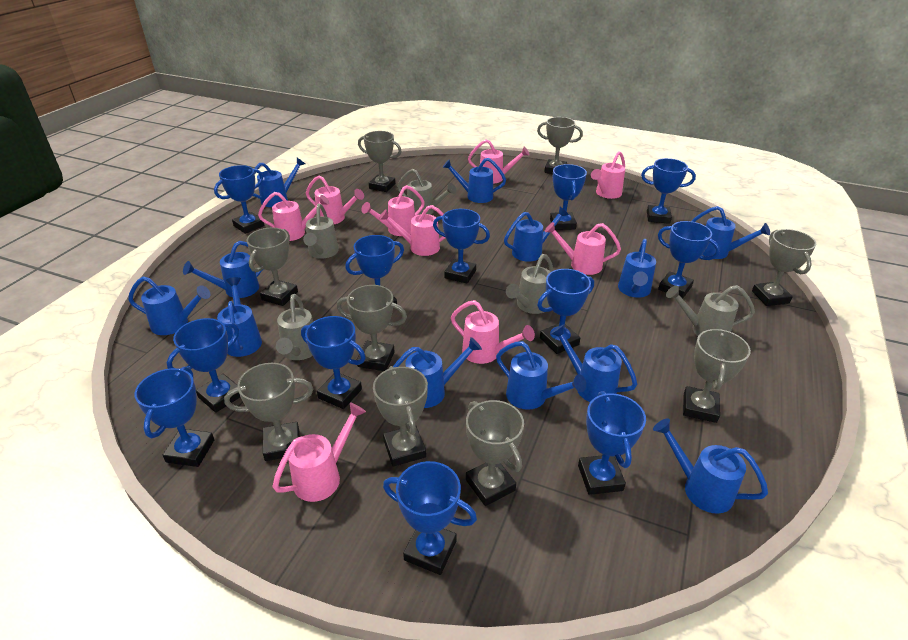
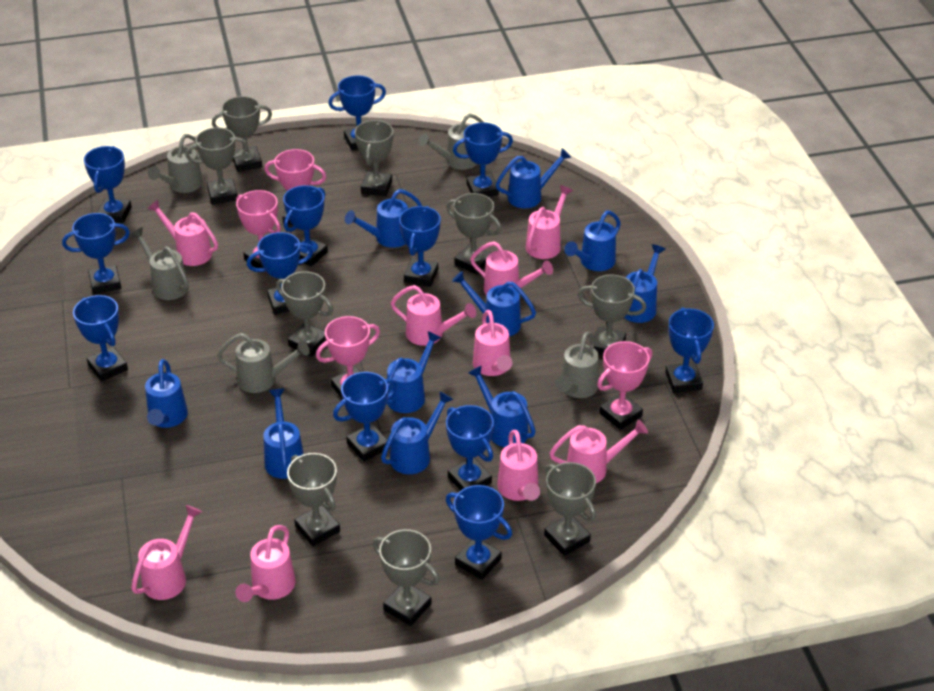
blue watering can: 12 -> 10
pink trophy: 0 -> 4

